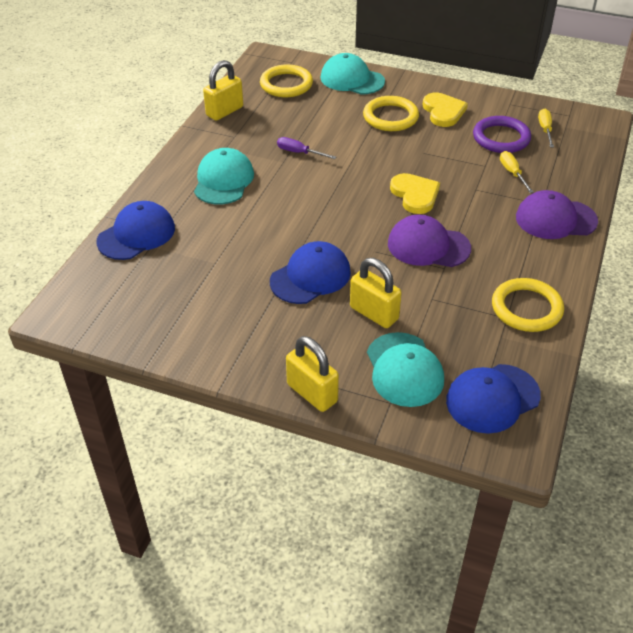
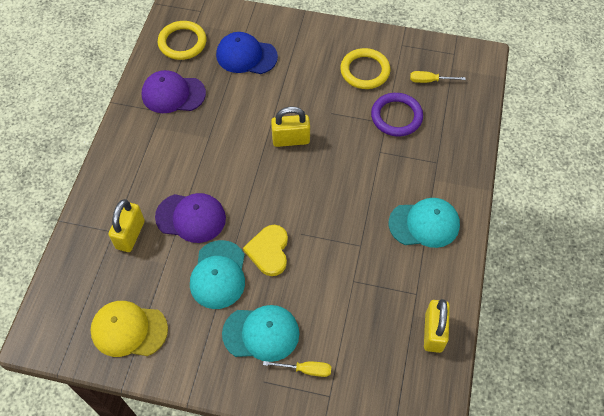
blue cap: 3 -> 1
purple screwdriver: 1 -> 0
yellow cap: 0 -> 1
yellow heart: 2 -> 1
yellow ring: 3 -> 2

